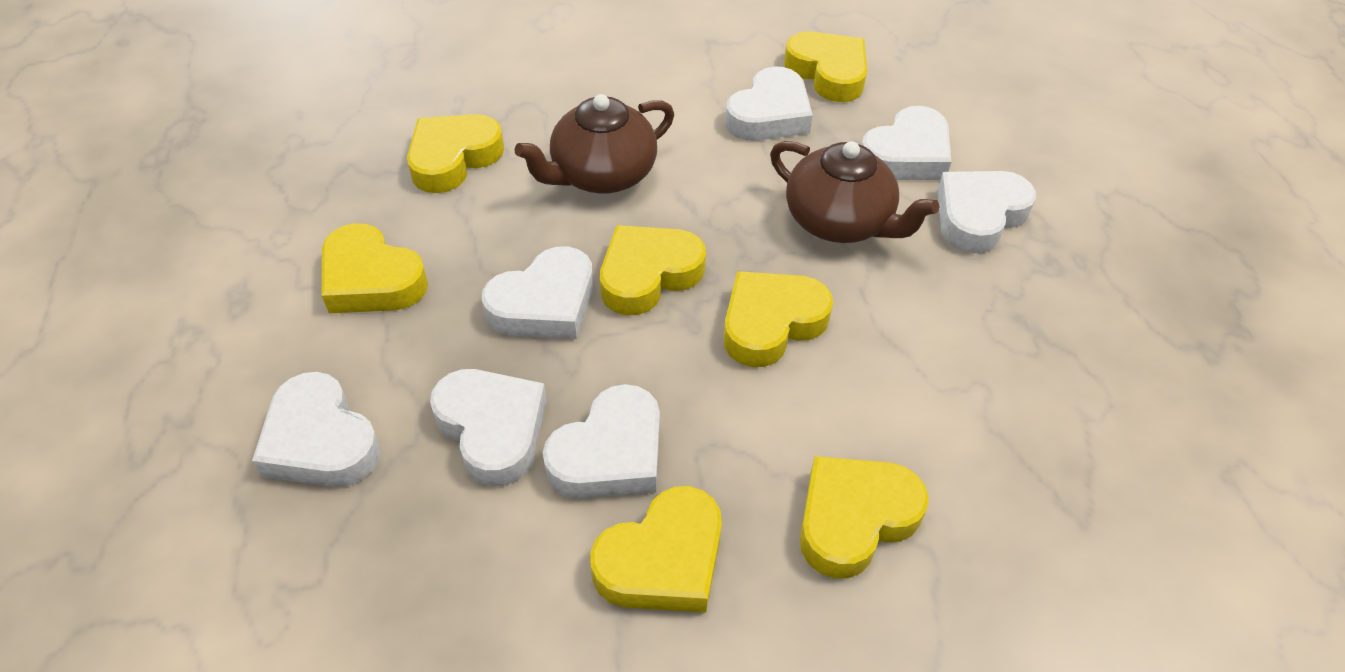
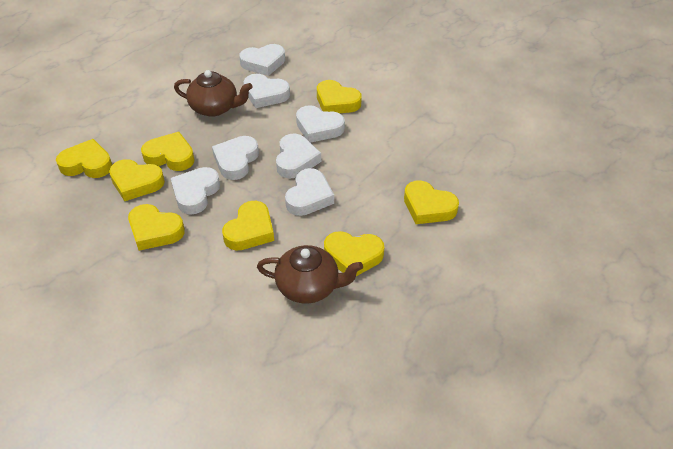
yellow heart: 7 -> 8

